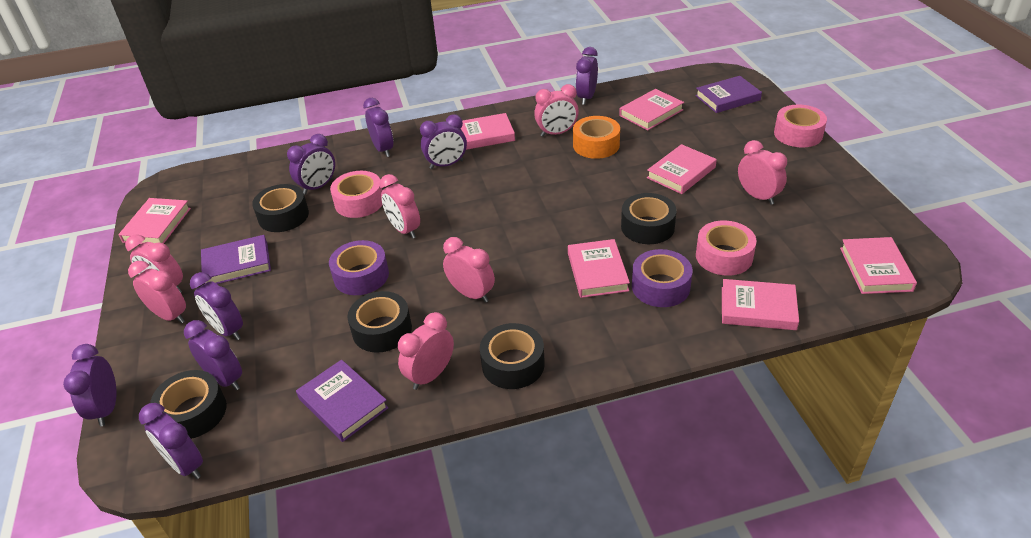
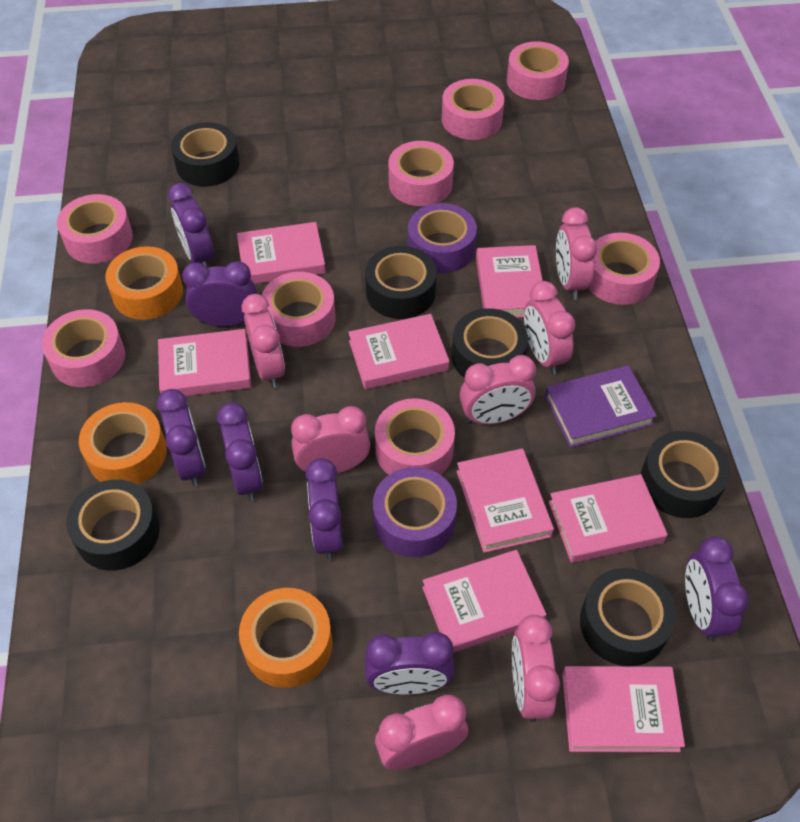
black tape: 5 -> 6
orange tape: 1 -> 3
pink book: 7 -> 8
pink tape: 3 -> 8
purple book: 3 -> 1
purple clock: 8 -> 7

